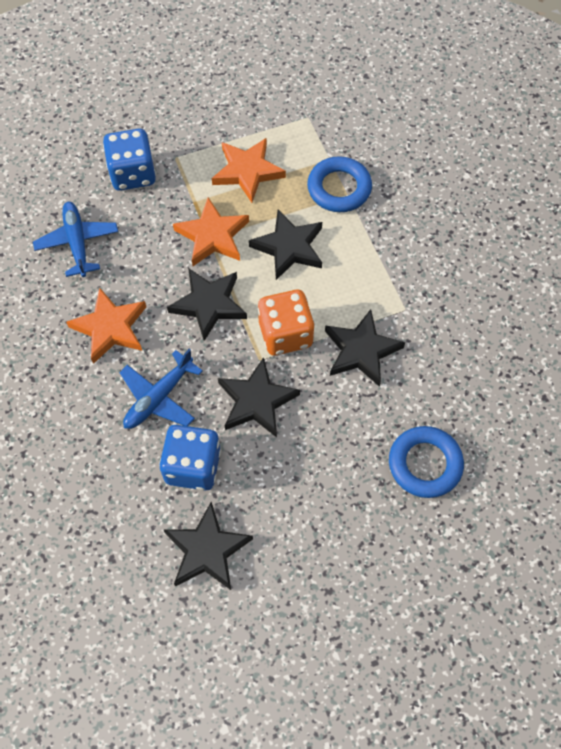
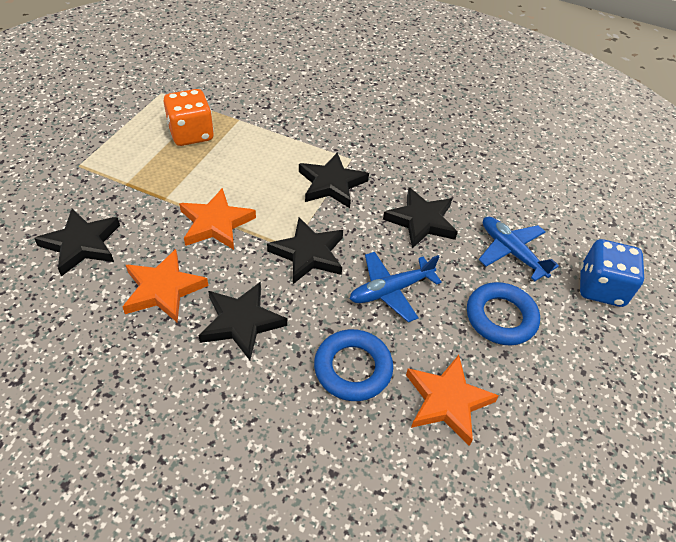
blue dice: 2 -> 1

